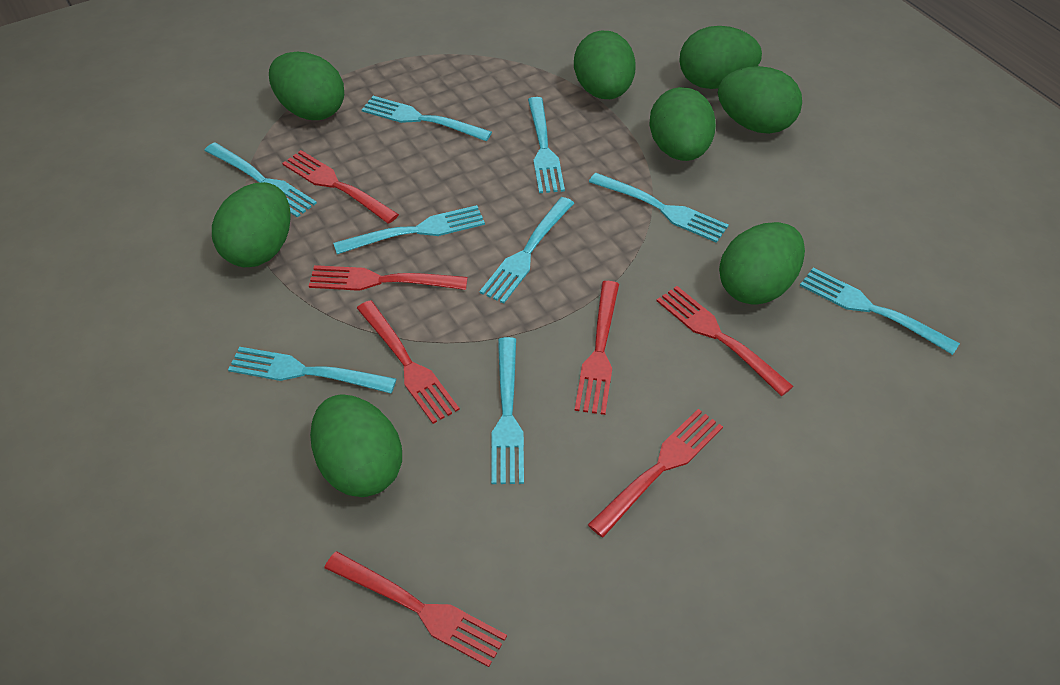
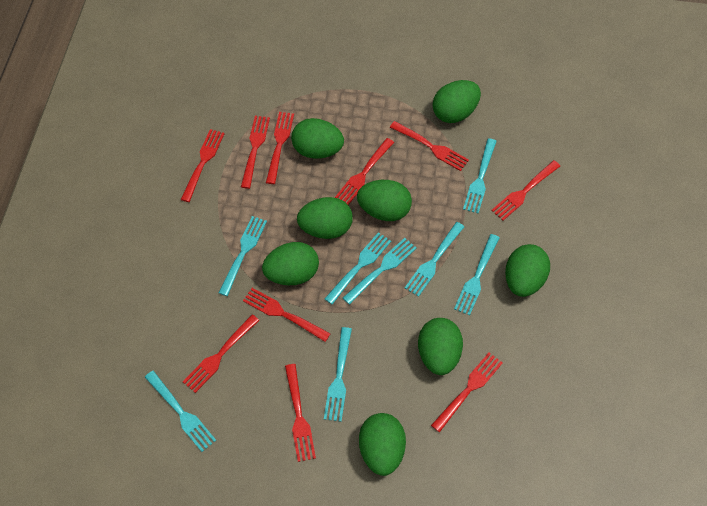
red fork: 7 -> 10
turquoise fork: 9 -> 8

